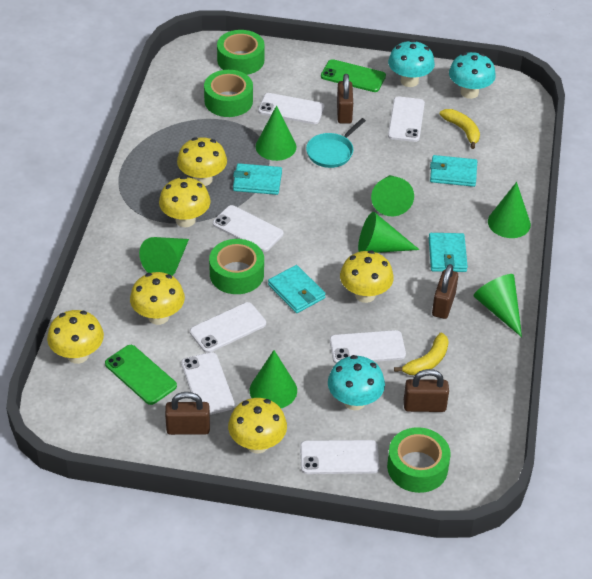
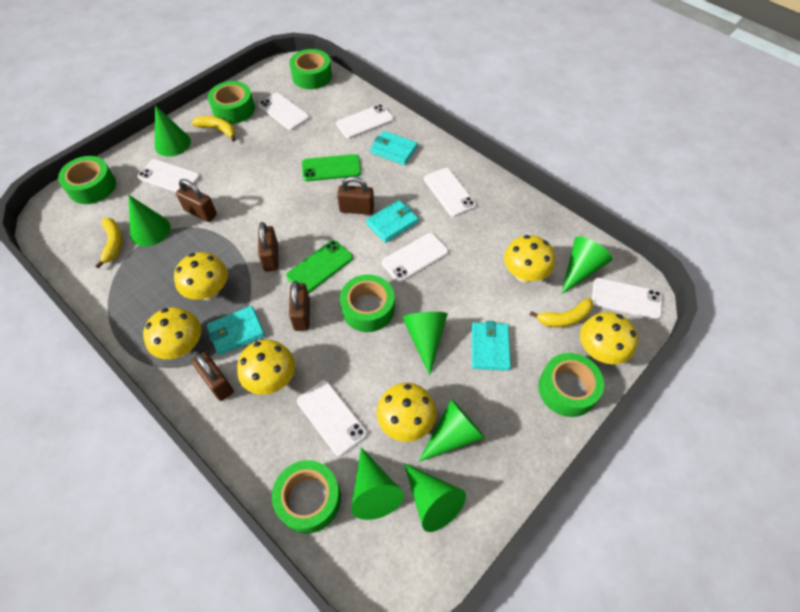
brown padlock: 4 -> 5
green tape: 4 -> 6
turquoise mushroom: 3 -> 0
turquoise pan: 1 -> 0
yellow banana: 2 -> 3

